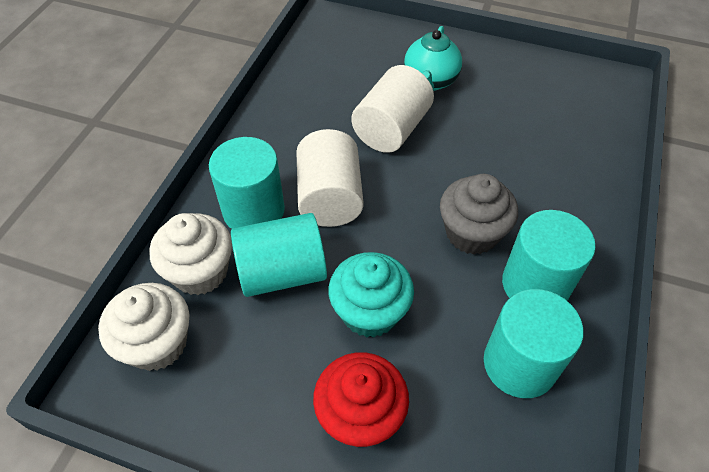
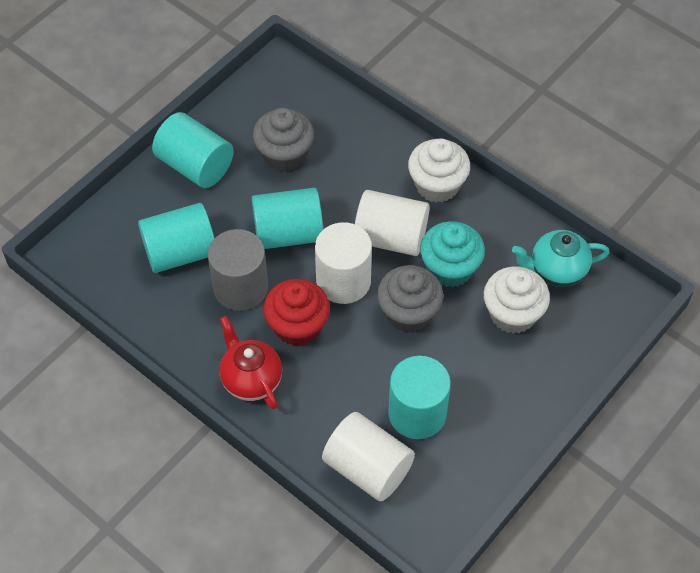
grey cupcake: 1 -> 2
grey cylinder: 0 -> 1
red teapot: 0 -> 1
white cylinder: 2 -> 3

